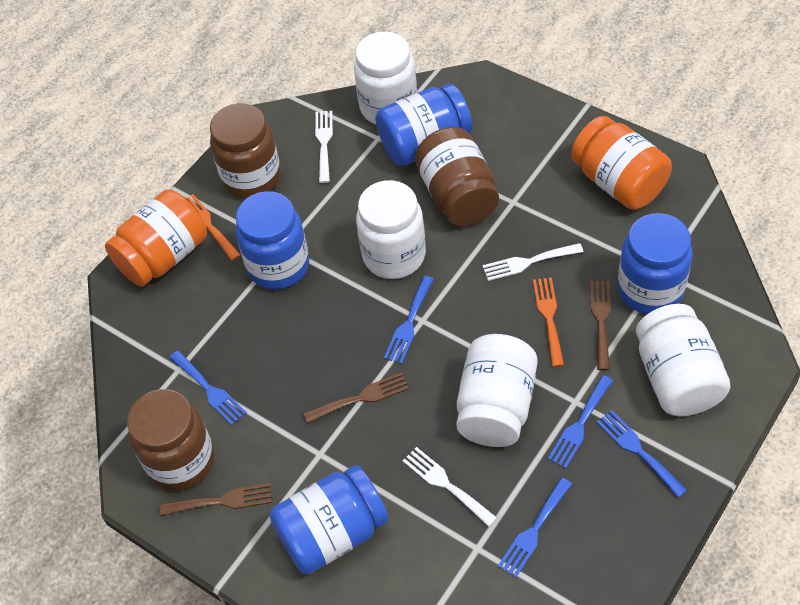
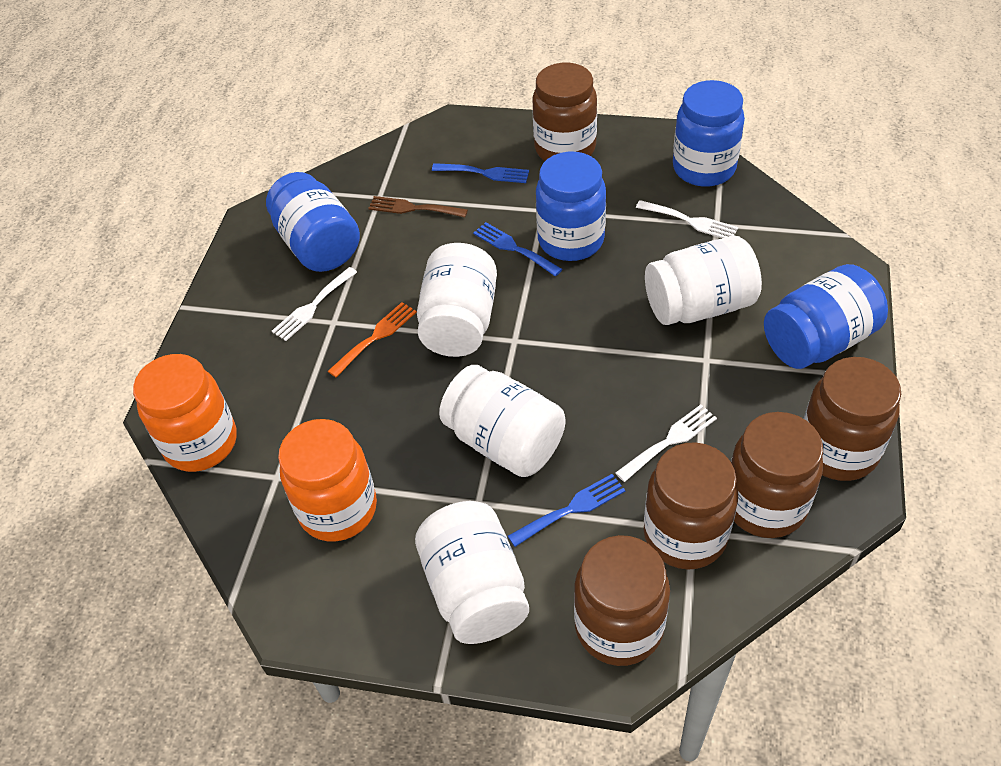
blue fork: 5 -> 3
brown fork: 3 -> 1
brown jar: 3 -> 5
orange fork: 2 -> 1

